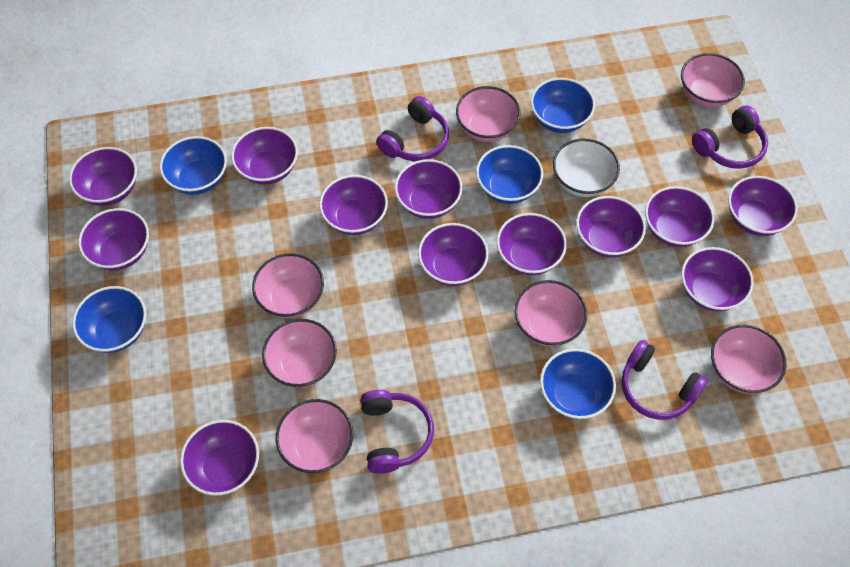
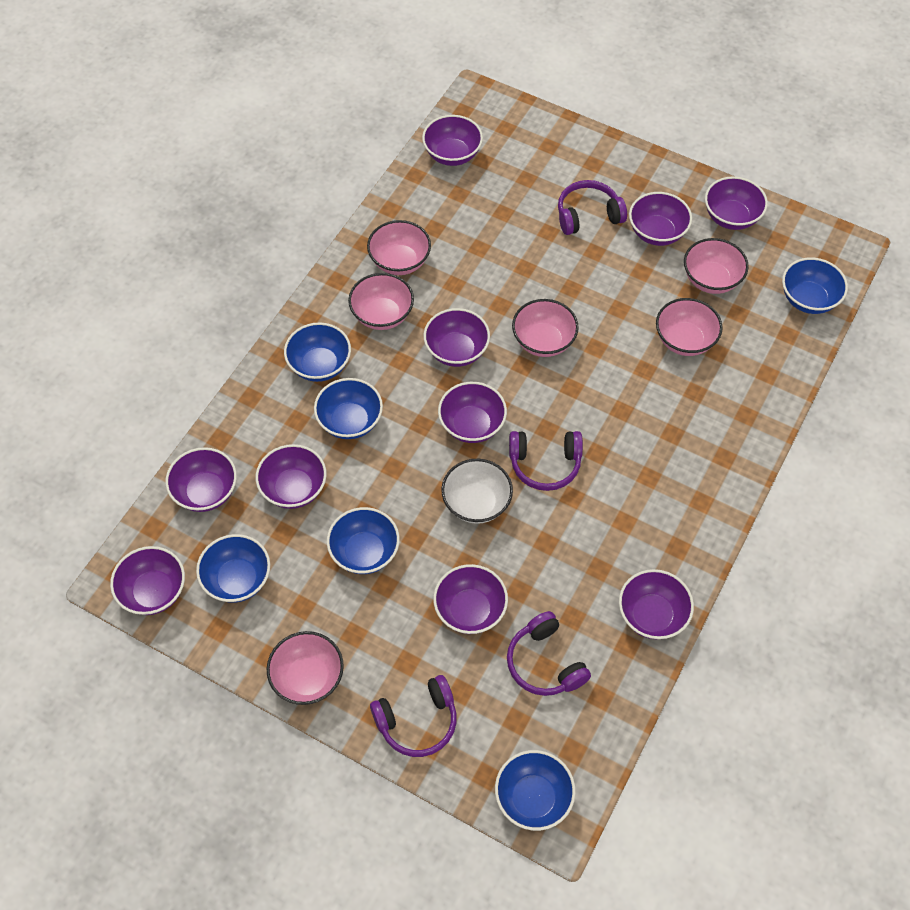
blue bowl: 5 -> 6
pink bowl: 7 -> 6
purple bowl: 12 -> 10

